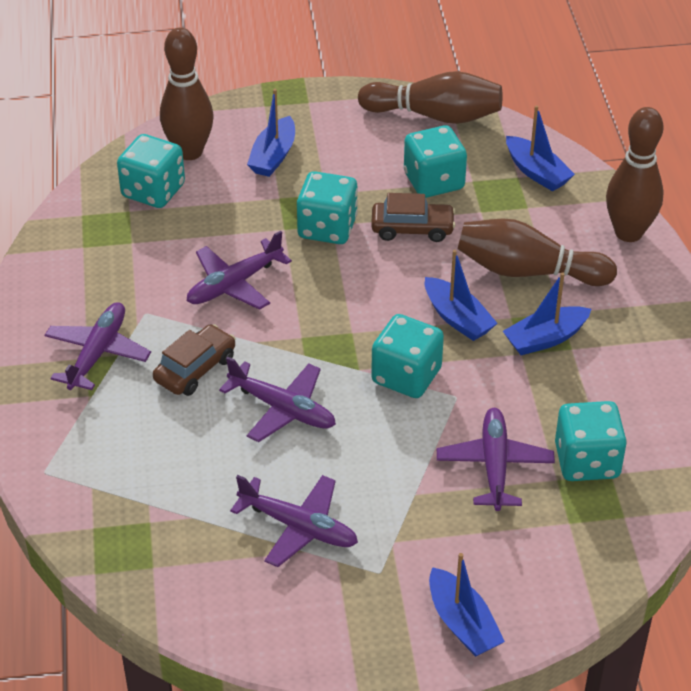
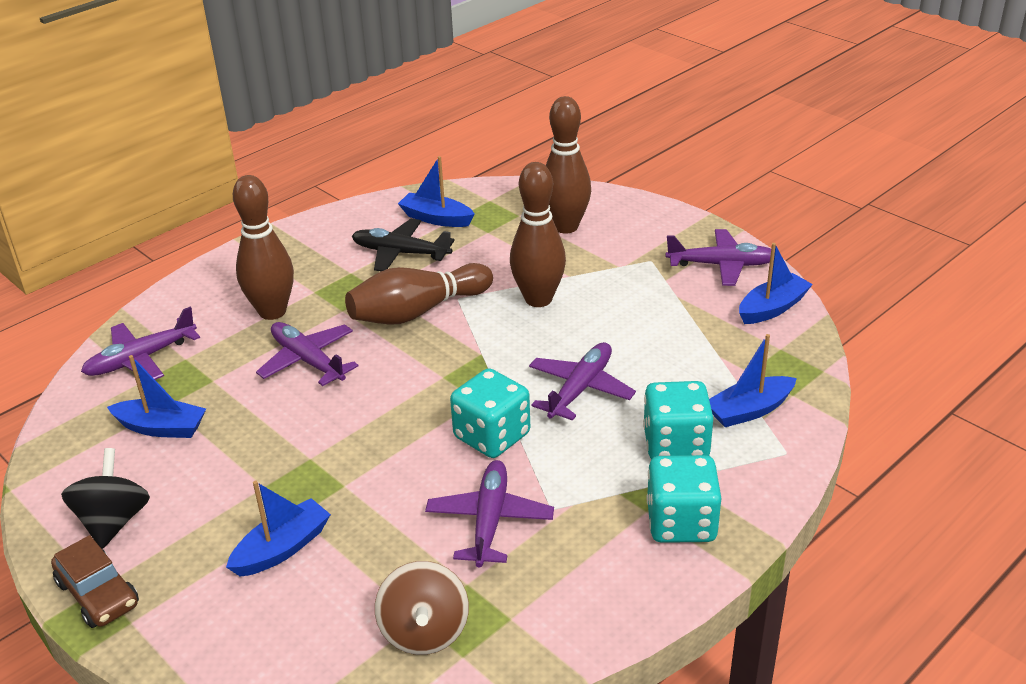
black plane: 0 -> 1
black spinning top: 0 -> 1
brown car: 2 -> 1
brown spinning top: 0 -> 1
turquoise dice: 5 -> 3

